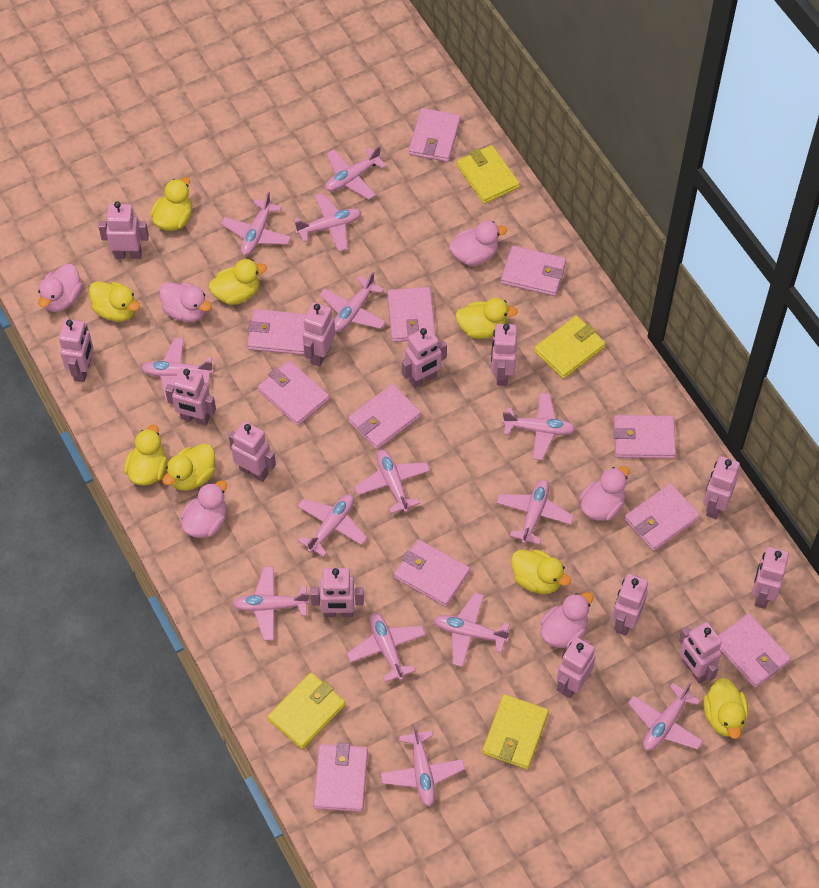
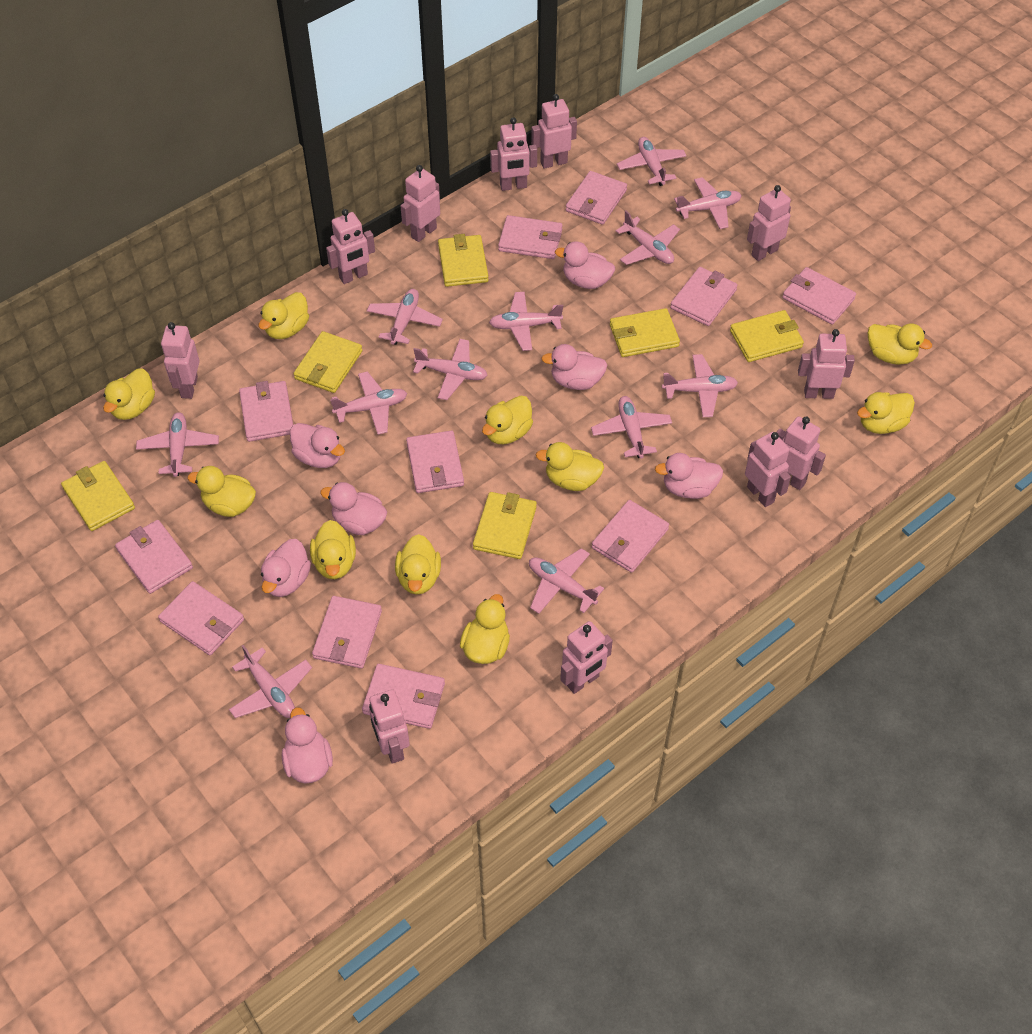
pink duck: 6 -> 7
pink plane: 14 -> 12
pink robot: 13 -> 11
yellow duck: 8 -> 10
yellow wallet: 4 -> 6

